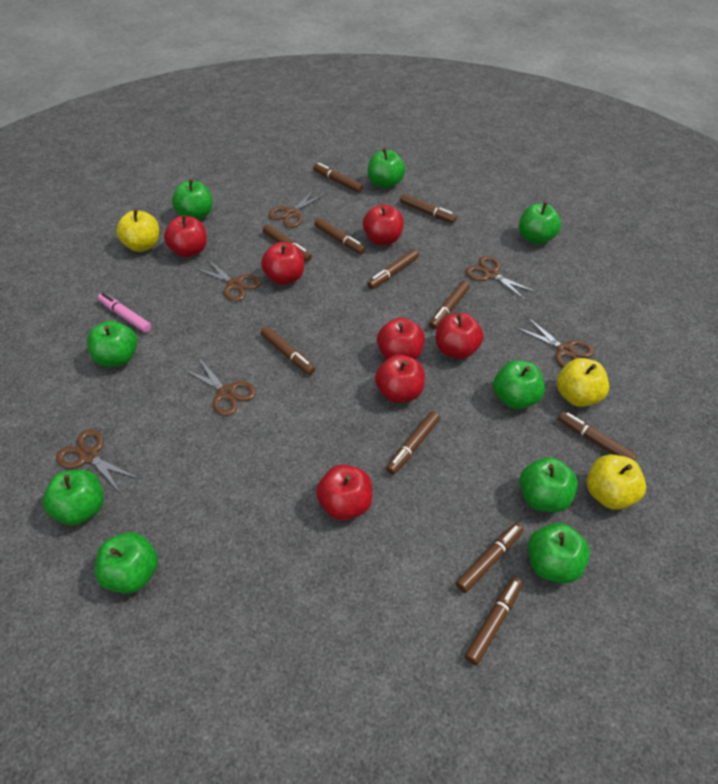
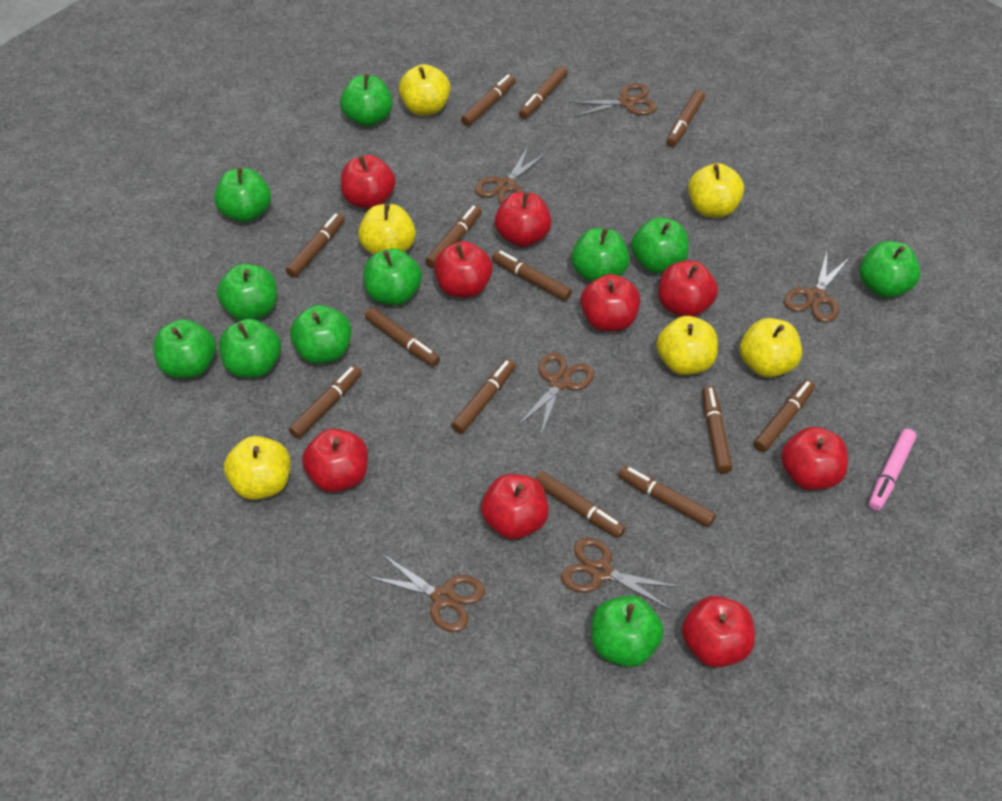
brown marker: 11 -> 13
green apple: 9 -> 11
red apple: 7 -> 9
yellow apple: 3 -> 6

